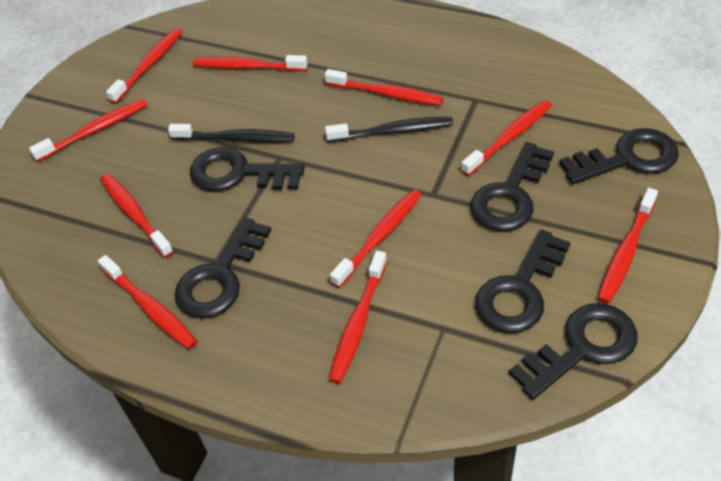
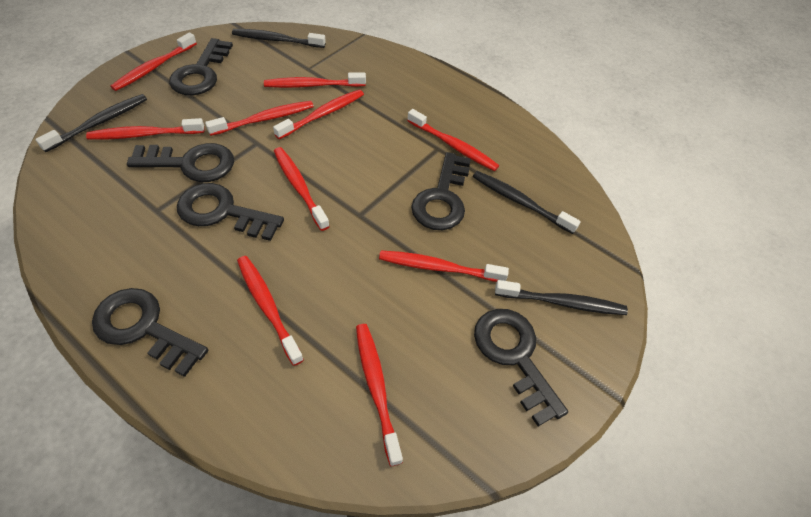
black toothbrush: 2 -> 4

